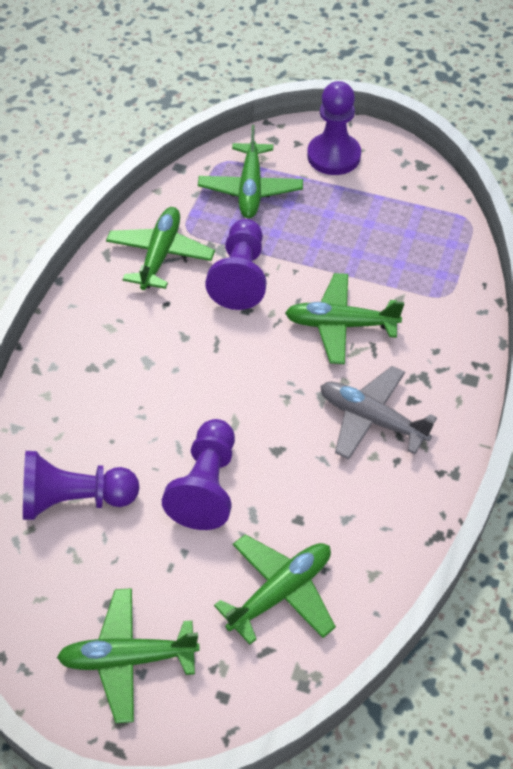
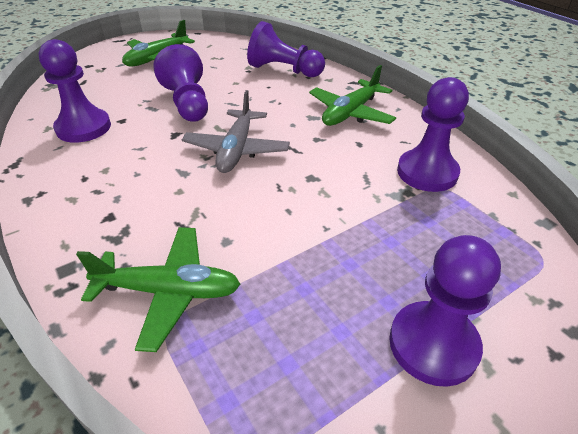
green plane: 5 -> 3
purple pawn: 4 -> 5

